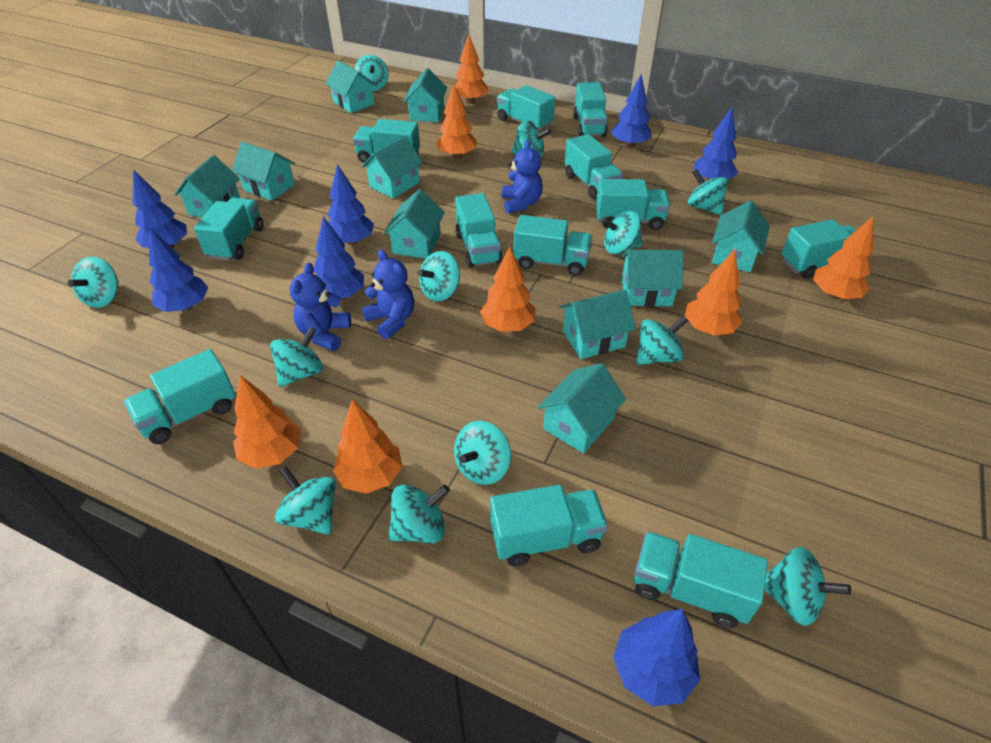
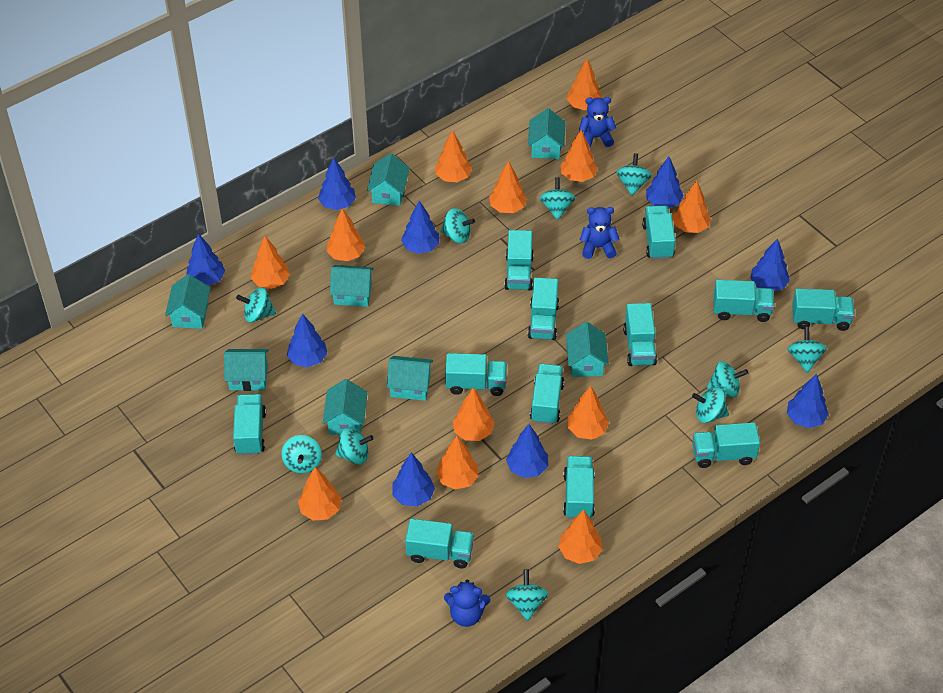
blue tree: 7 -> 9
orange tree: 7 -> 12
turquoise house: 10 -> 8
turquoise spinning top: 12 -> 10

